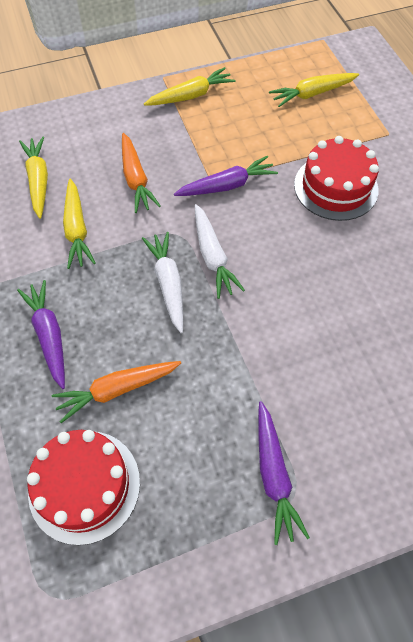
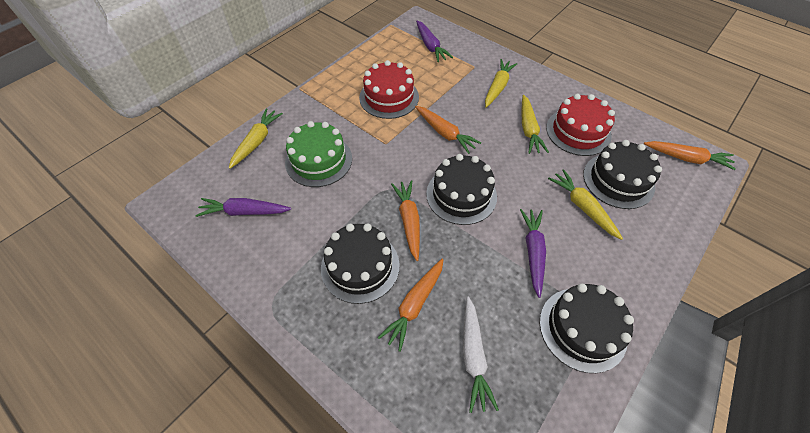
black cake: 0 -> 4
green cake: 0 -> 1
orange carrot: 2 -> 4
white carrot: 2 -> 1

